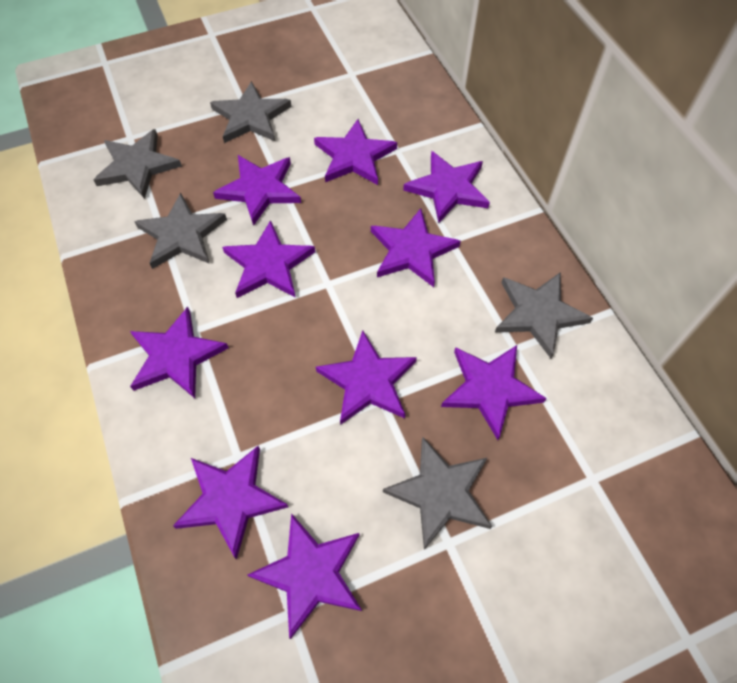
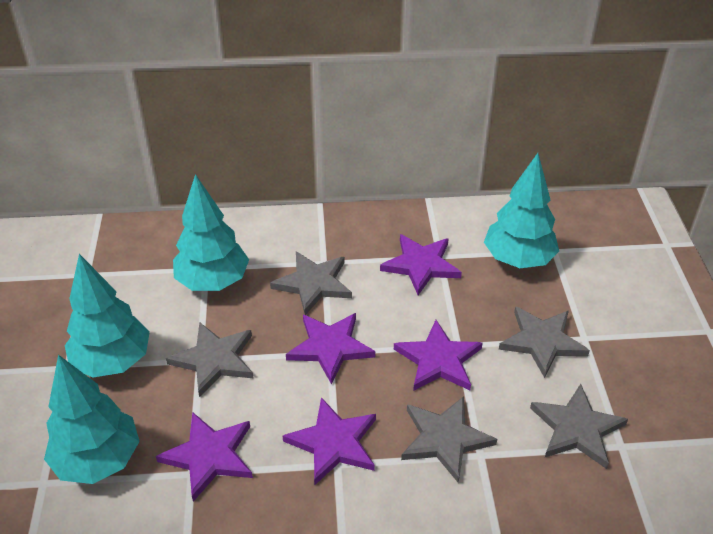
purple star: 10 -> 5
turquoise tree: 0 -> 4

